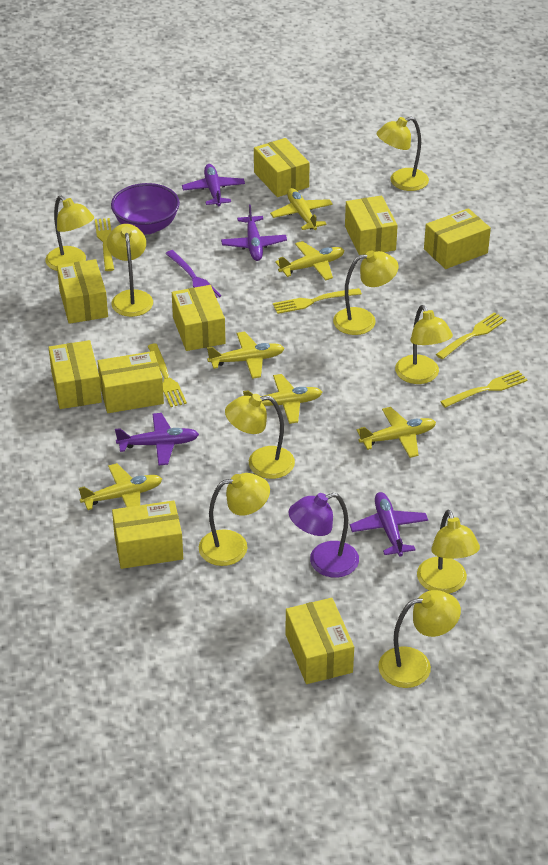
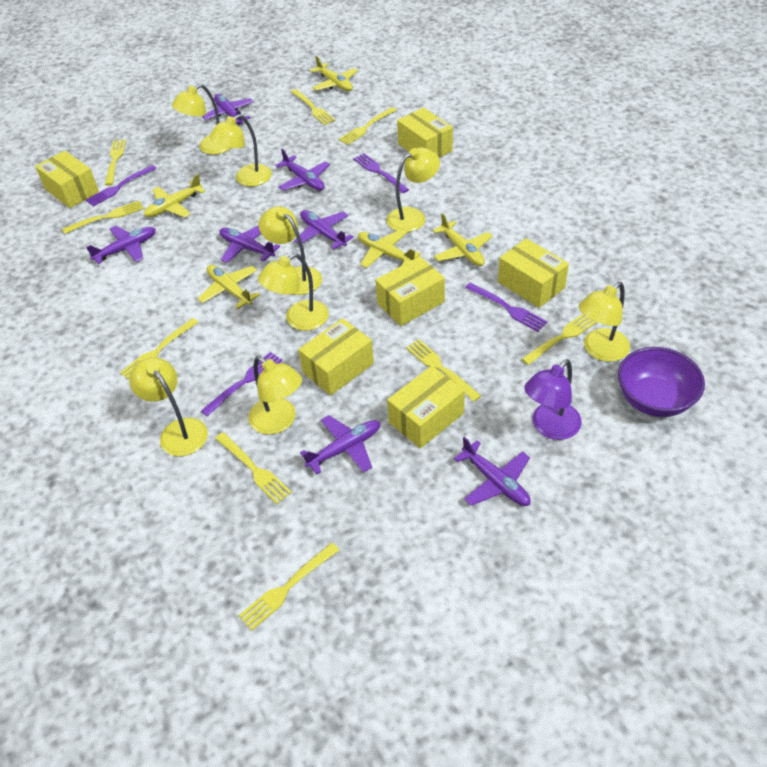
purple fork: 1 -> 4
purple plane: 4 -> 7
yellow box: 9 -> 6
yellow fork: 5 -> 9
yellow lamp: 9 -> 8
yellow plane: 6 -> 5

